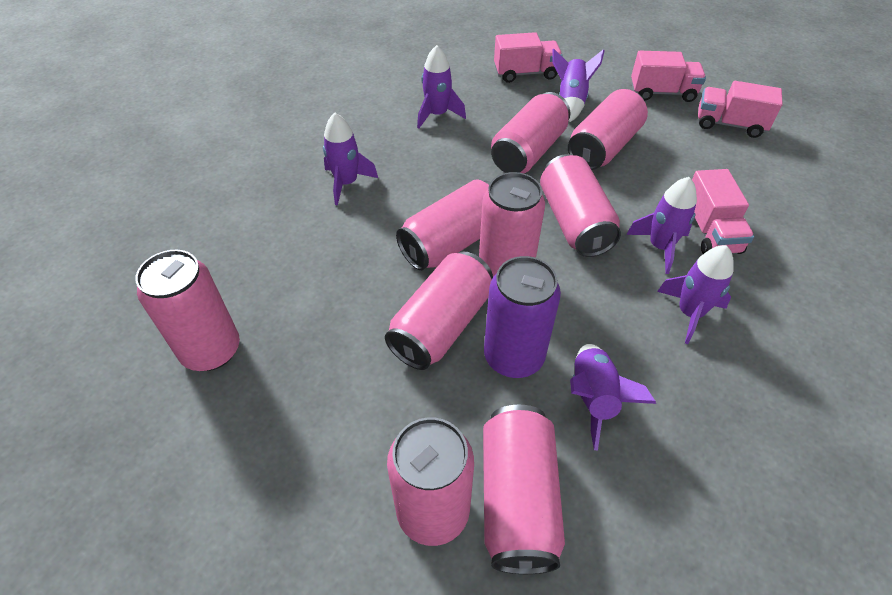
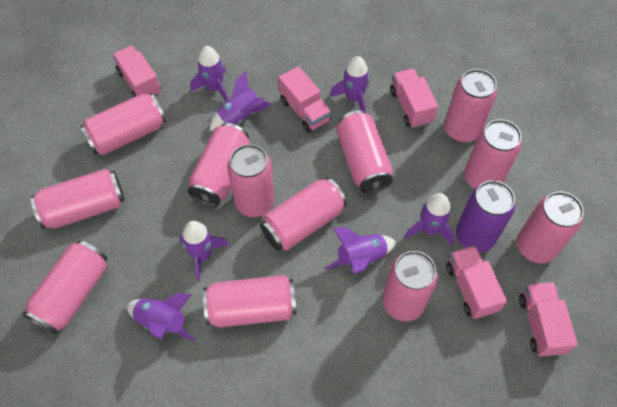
pink can: 9 -> 12
pink truck: 4 -> 5
purple rocket: 6 -> 7

